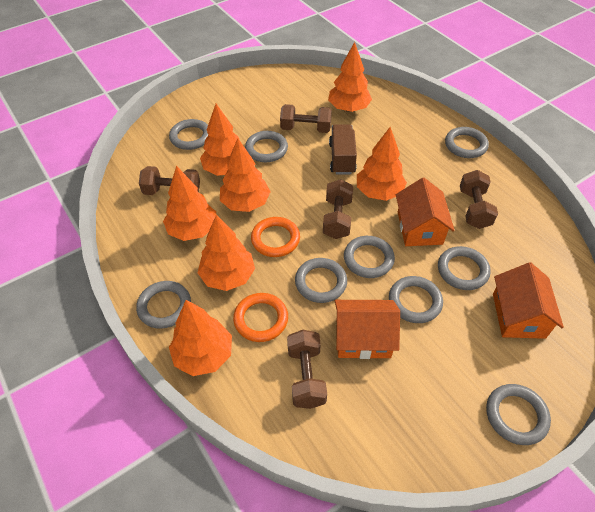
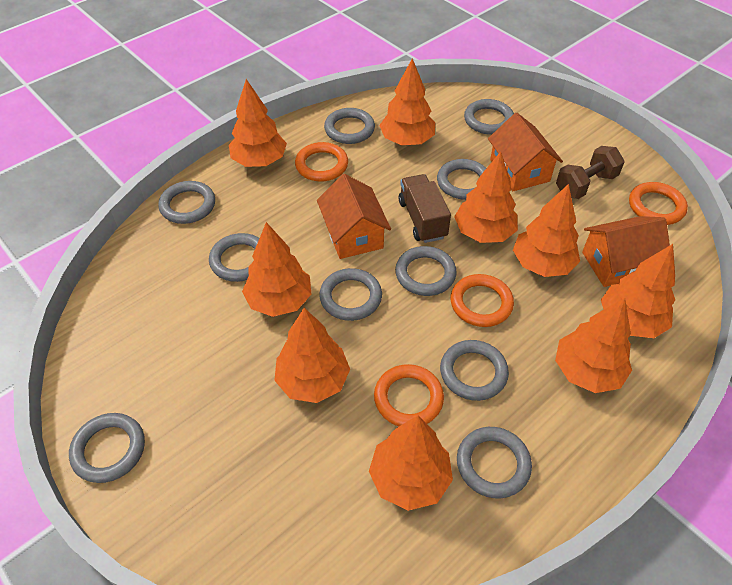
brown dumbbell: 5 -> 1
grey ring: 9 -> 10
orange ring: 2 -> 4
orange tree: 7 -> 9

